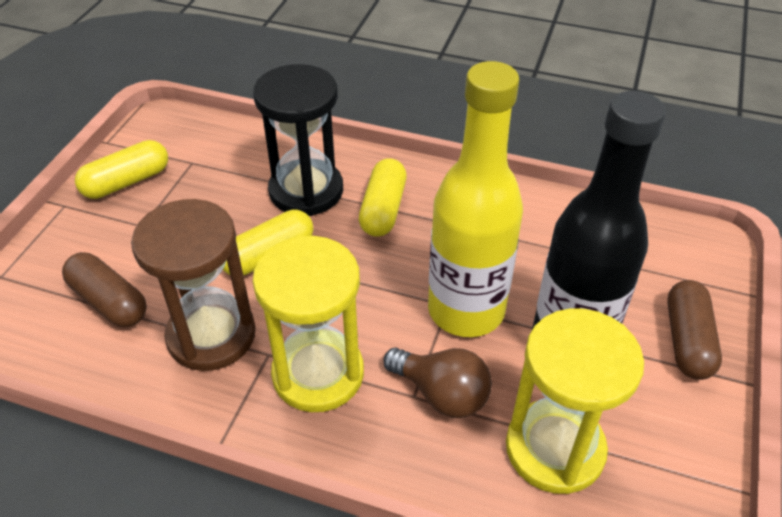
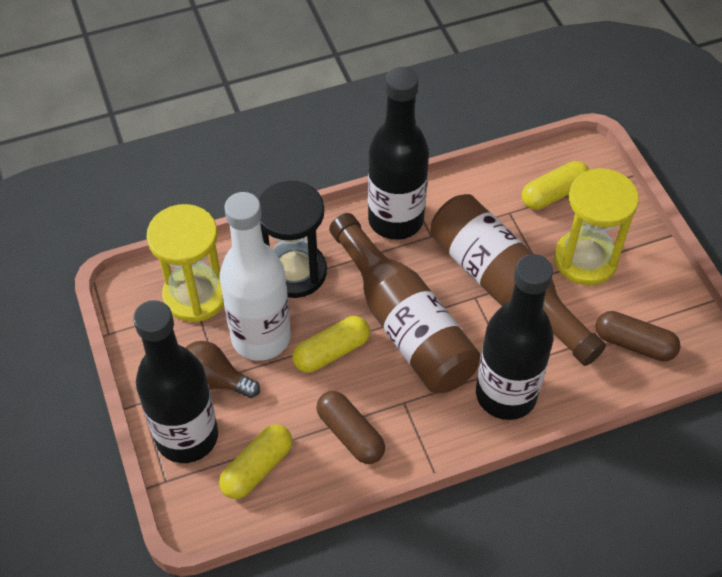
black bottle: 1 -> 3
brown bottle: 0 -> 2
brown hourglass: 1 -> 0
white bottle: 0 -> 1
yellow bottle: 1 -> 0

